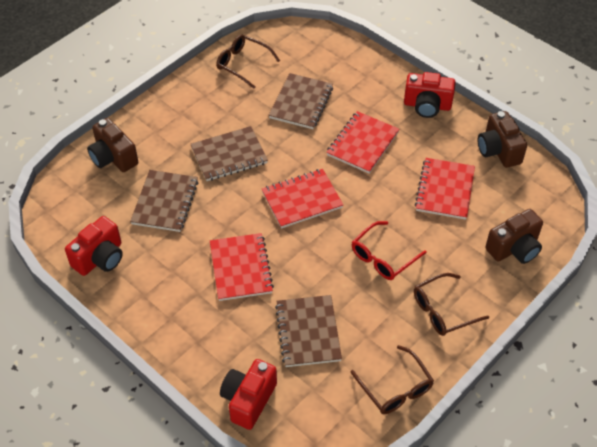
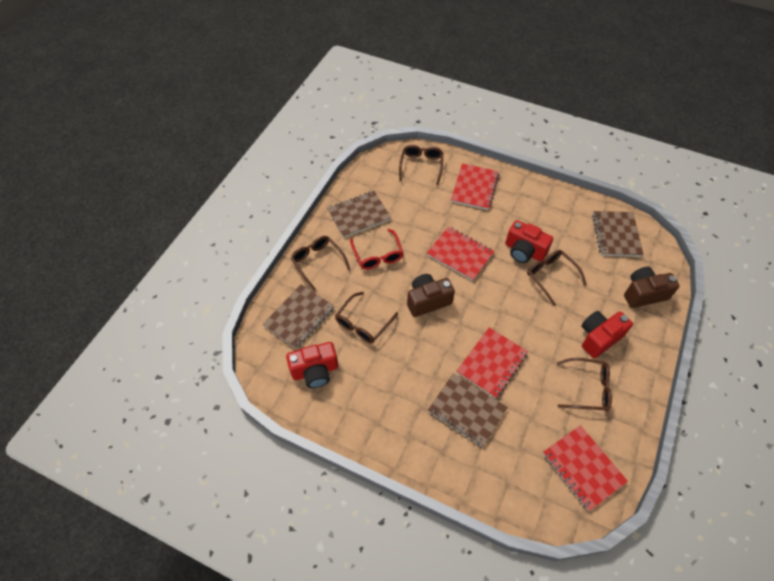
brown camera: 3 -> 2
brown glasses: 3 -> 5

